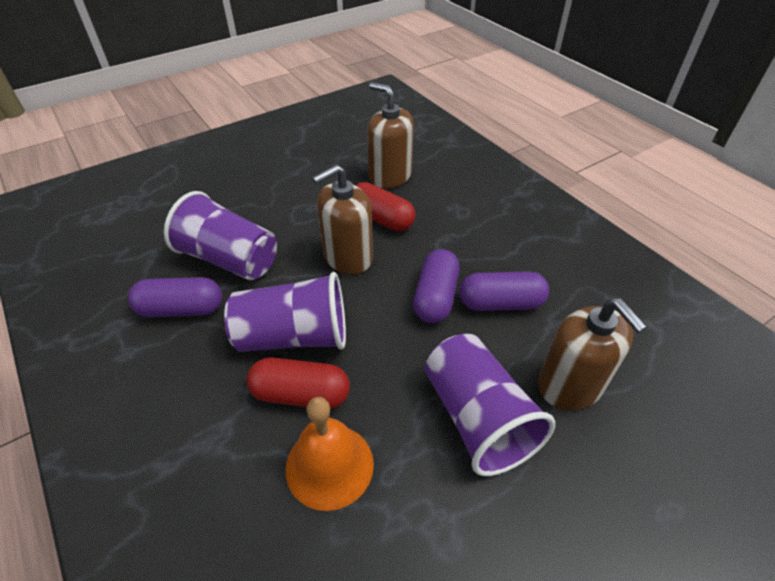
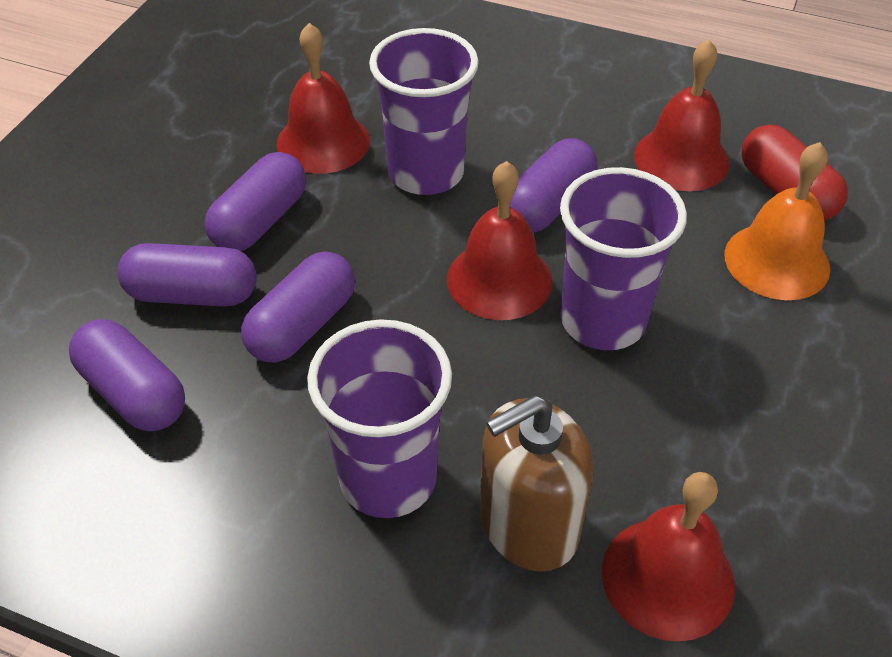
brown soap dispenser: 3 -> 1
purple capsule: 3 -> 5
red bell: 0 -> 4
red capsule: 2 -> 1

